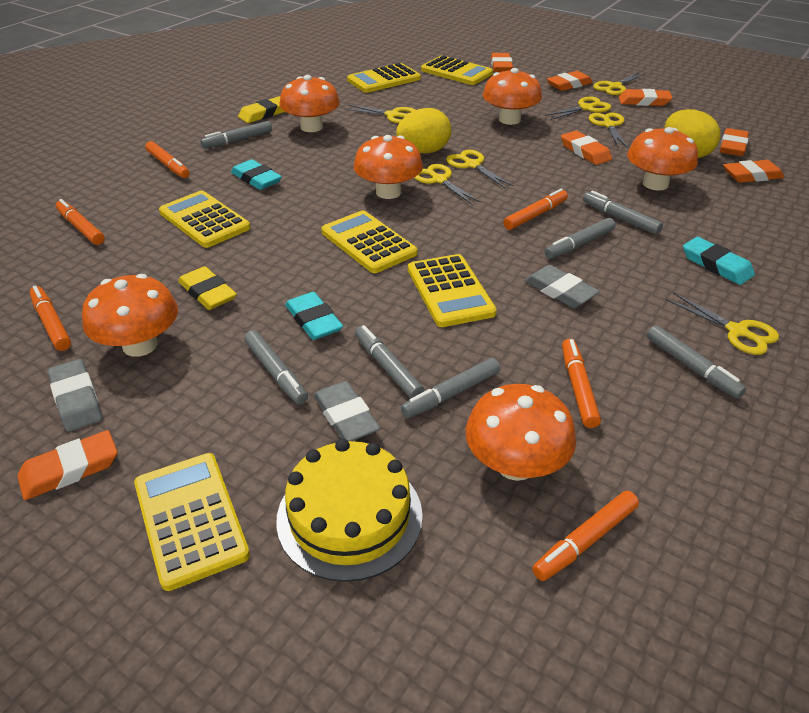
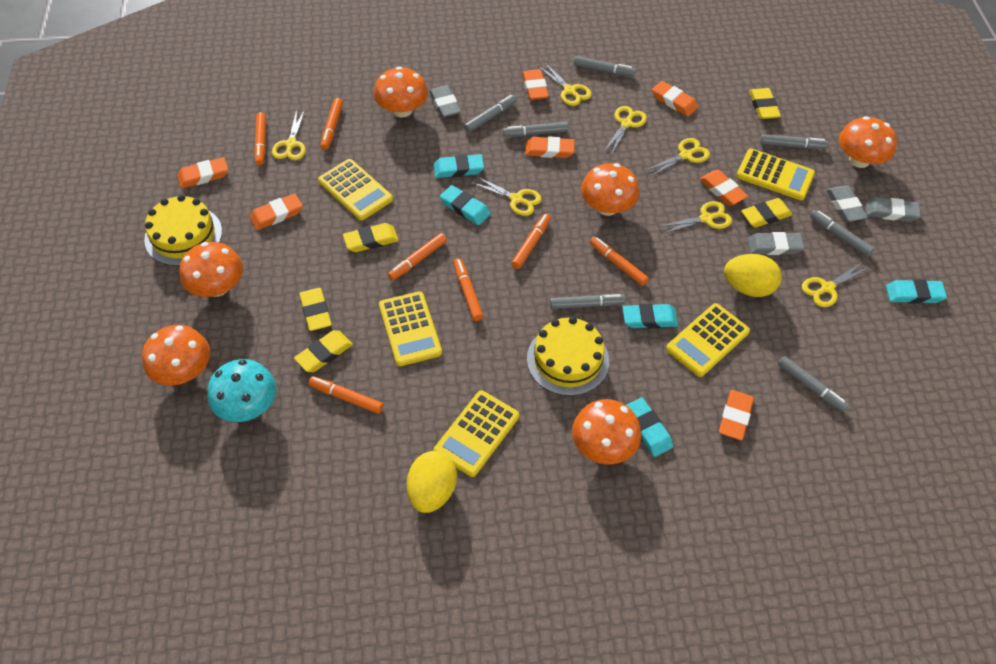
grey eraser: 3 -> 4
orange marker: 6 -> 7
turquoise eraser: 3 -> 5
turquoise mushroom: 0 -> 1
yellow cake: 1 -> 2
yellow calculator: 6 -> 5
yellow eraser: 2 -> 5

